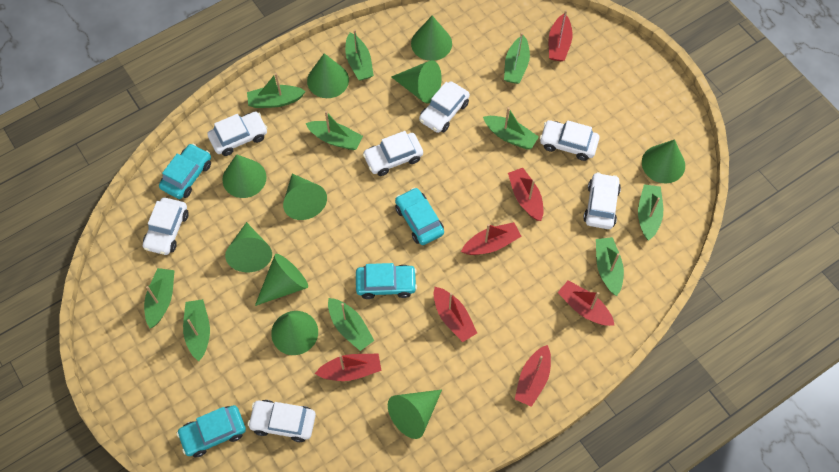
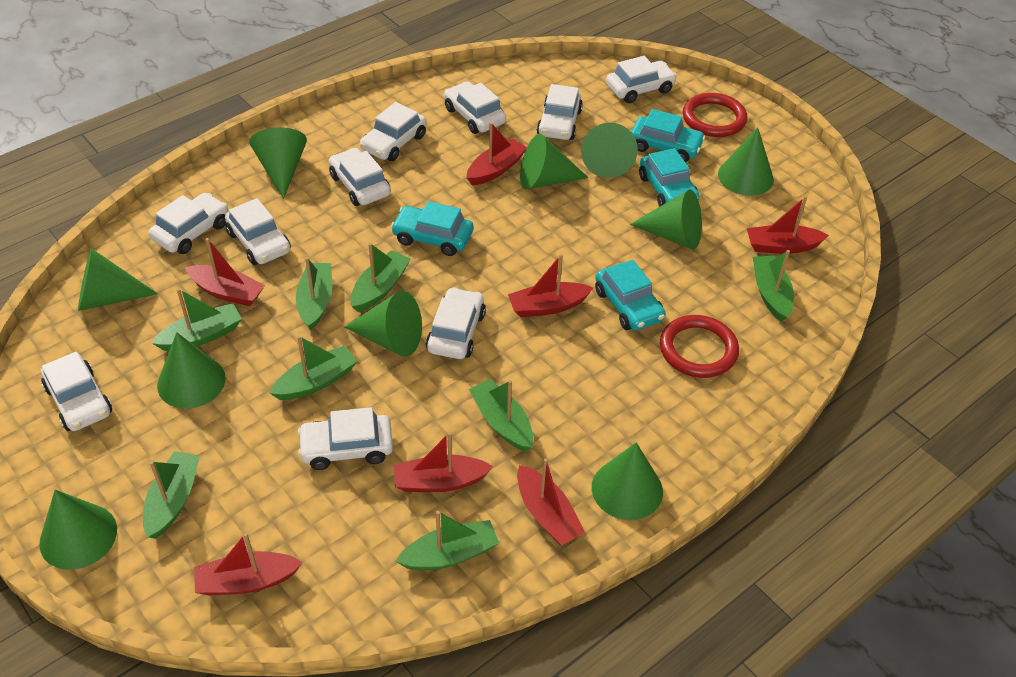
green boat: 10 -> 8
red ring: 0 -> 2
white car: 7 -> 10

